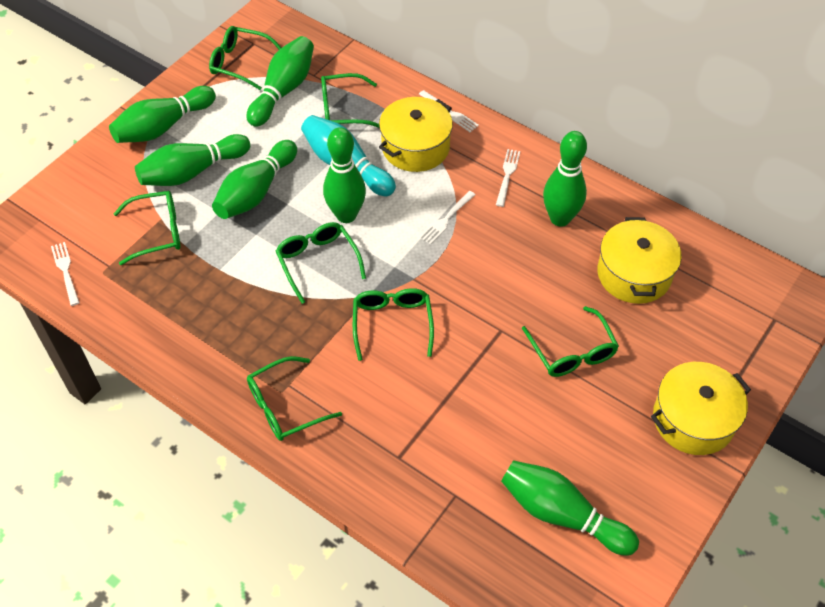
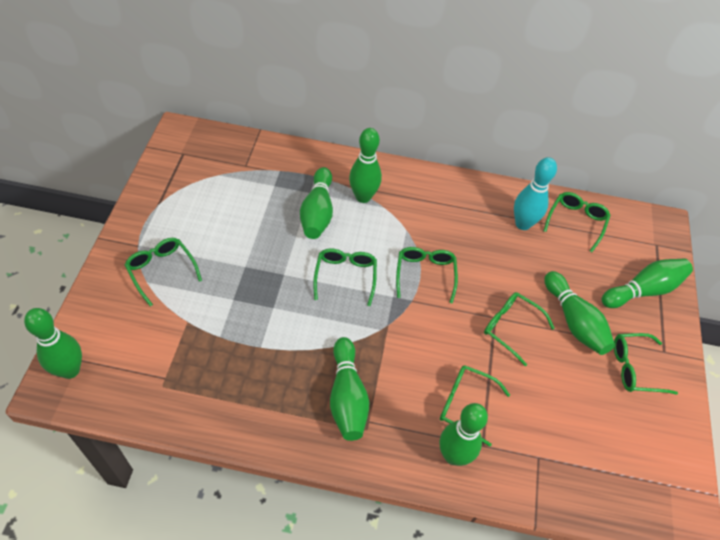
white fork: 4 -> 0
yellow pot: 3 -> 0

